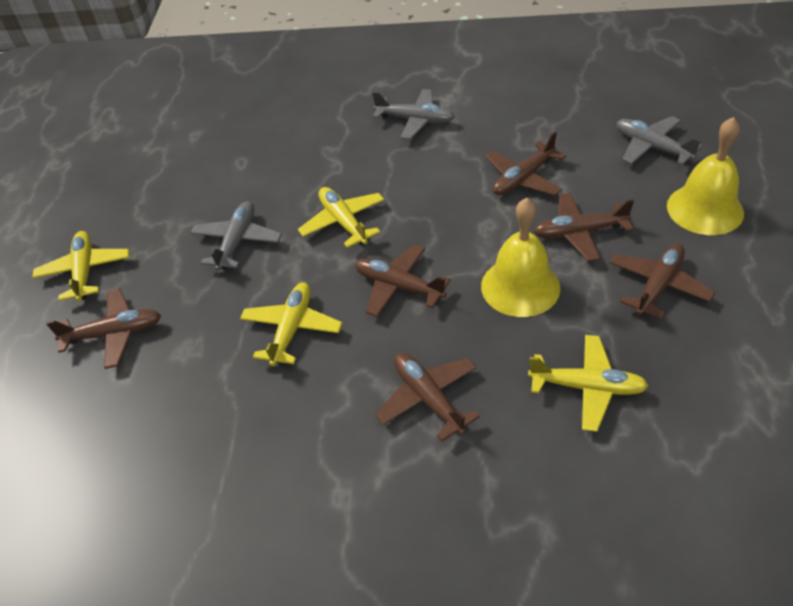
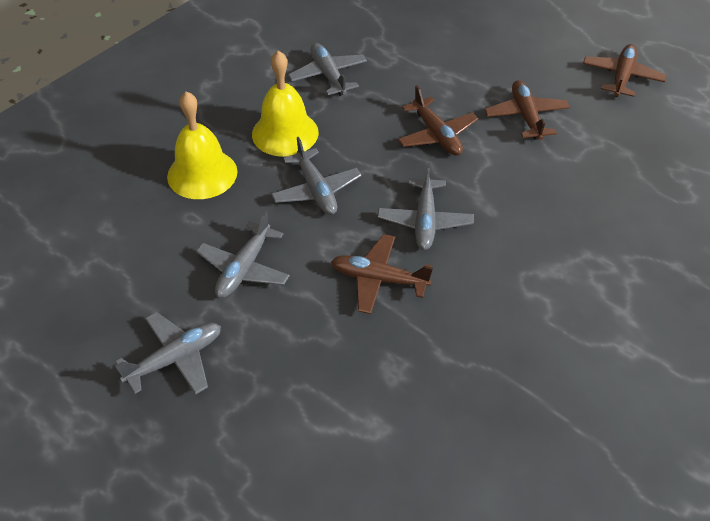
brown plane: 6 -> 4
grey plane: 3 -> 5
yellow plane: 4 -> 0

